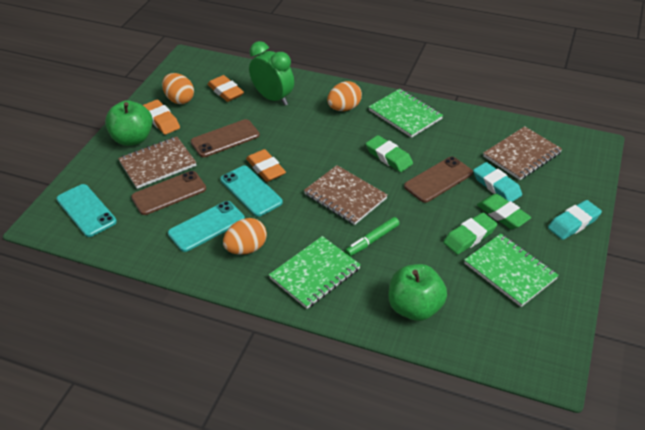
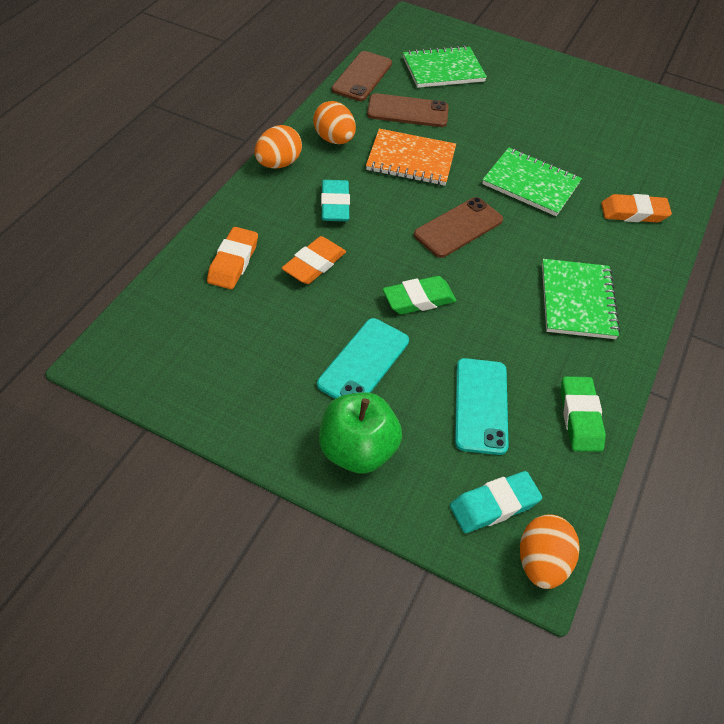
brown notebook: 3 -> 0
green apple: 2 -> 1
green clock: 1 -> 0
green eraser: 3 -> 2
green marker: 1 -> 0
orange notebook: 0 -> 1
turquoise phone: 3 -> 2

